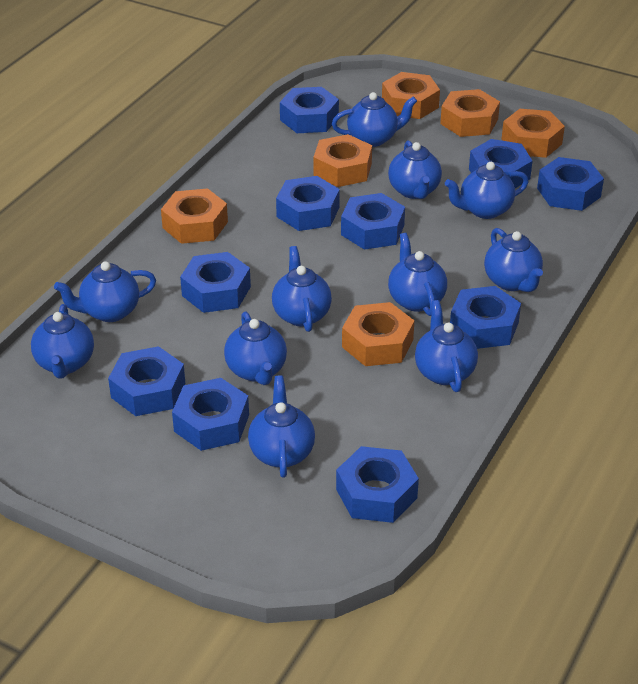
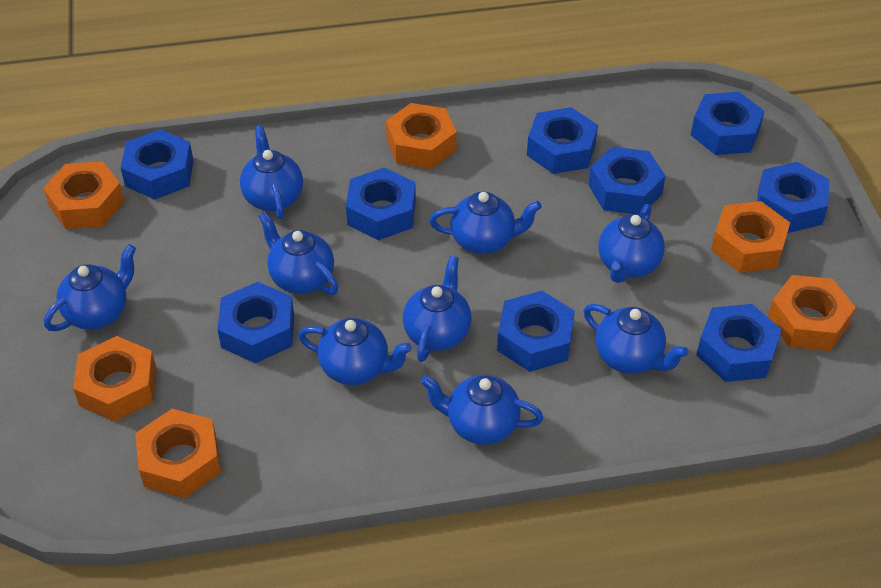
blue nut: 10 -> 9
blue teapot: 11 -> 9

